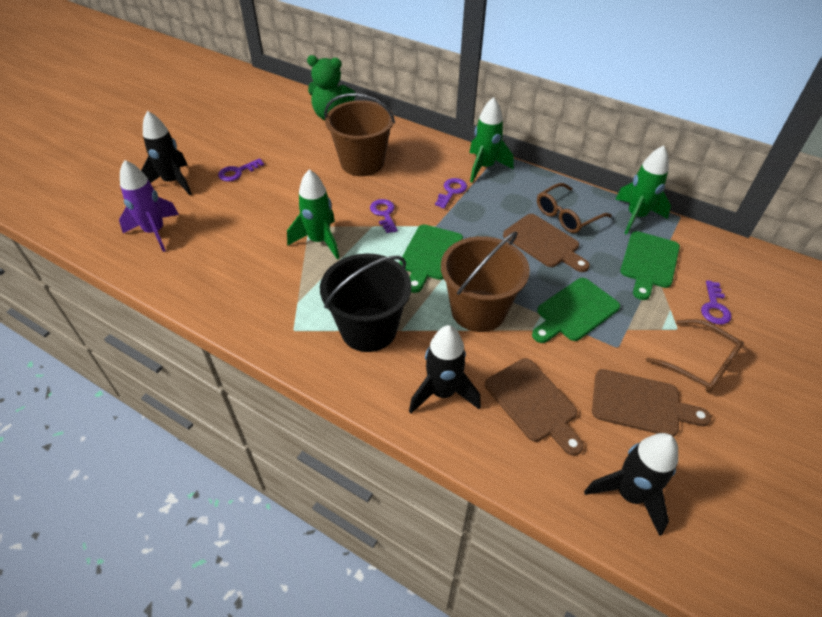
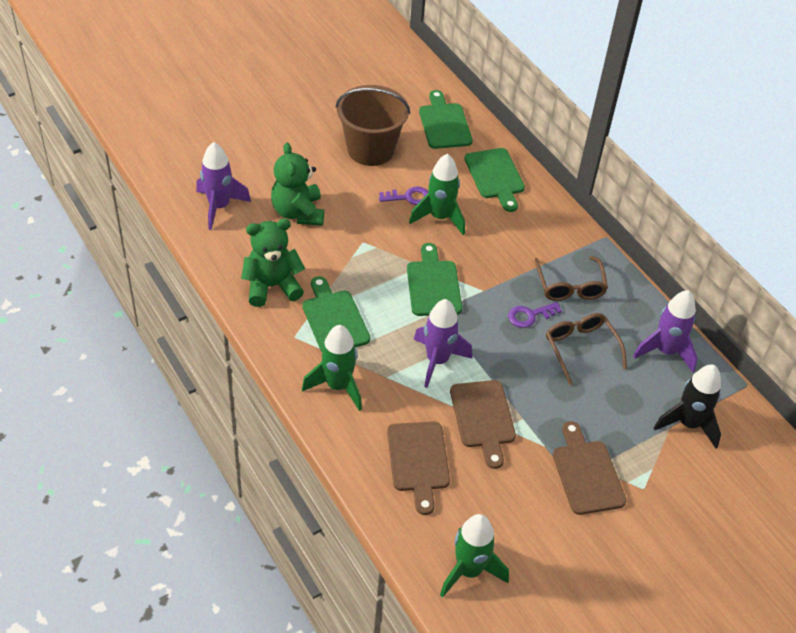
black bucket: 1 -> 0
black rocket: 3 -> 1
brown bucket: 2 -> 1
green cutting board: 3 -> 4
green teddy bear: 1 -> 2
purple key: 4 -> 2
purple rocket: 1 -> 3

